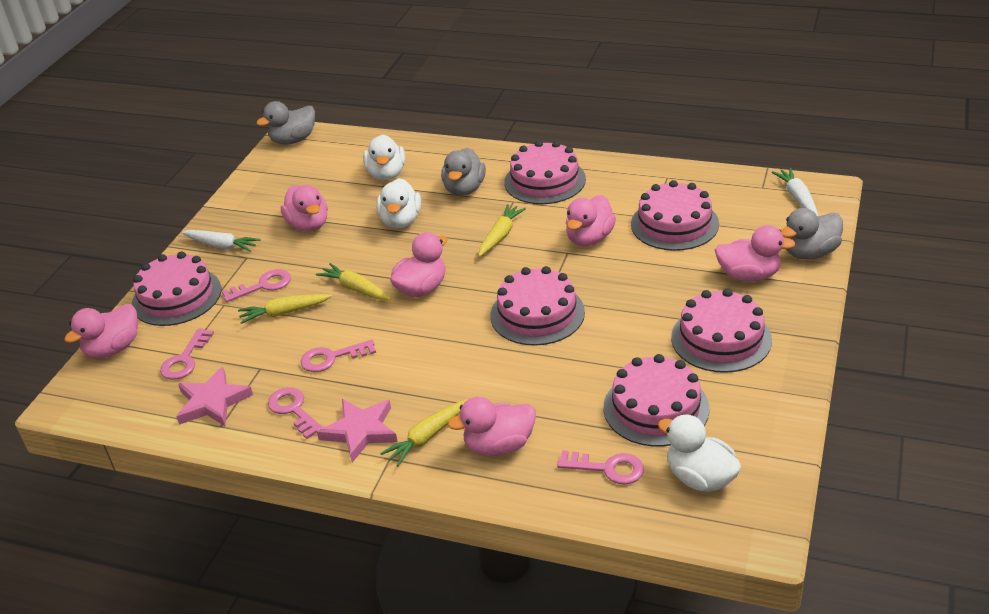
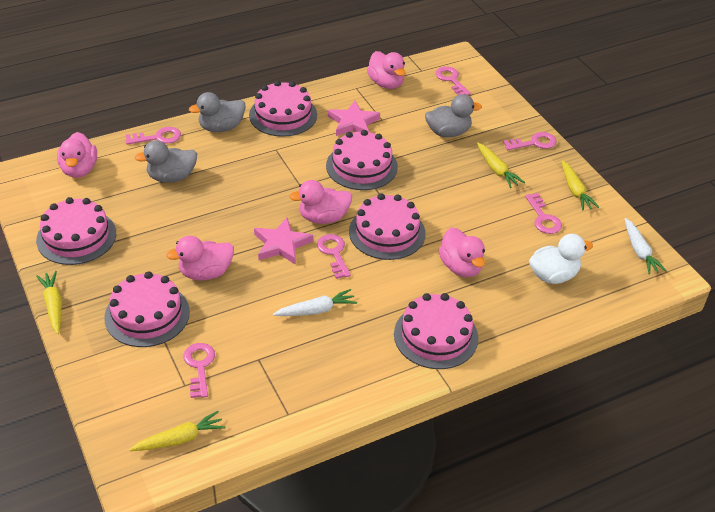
pink duck: 6 -> 5
pink key: 5 -> 6
white duck: 3 -> 1

